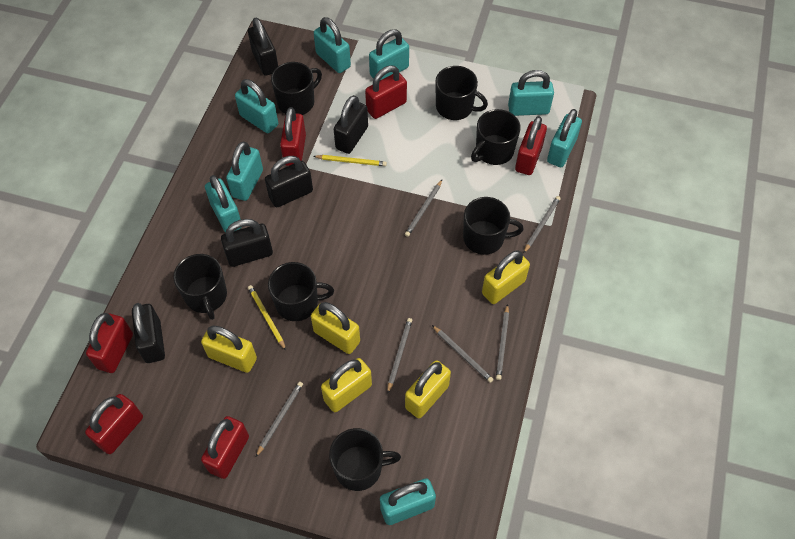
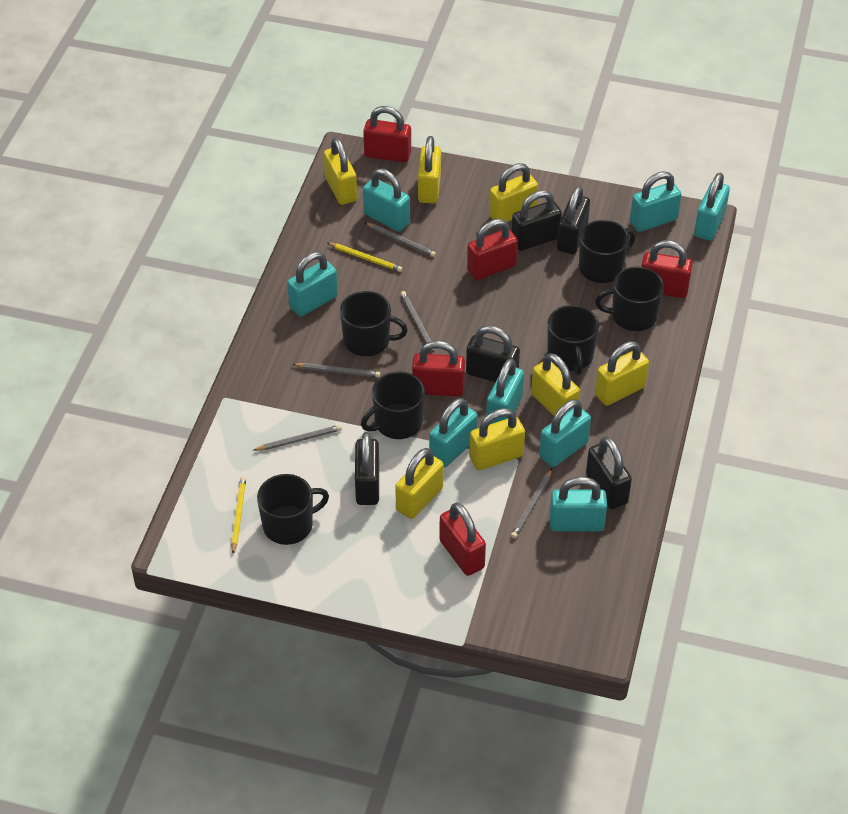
black mug: 7 -> 6
grey pencil: 6 -> 5
red padlock: 6 -> 5
yellow padlock: 5 -> 7

